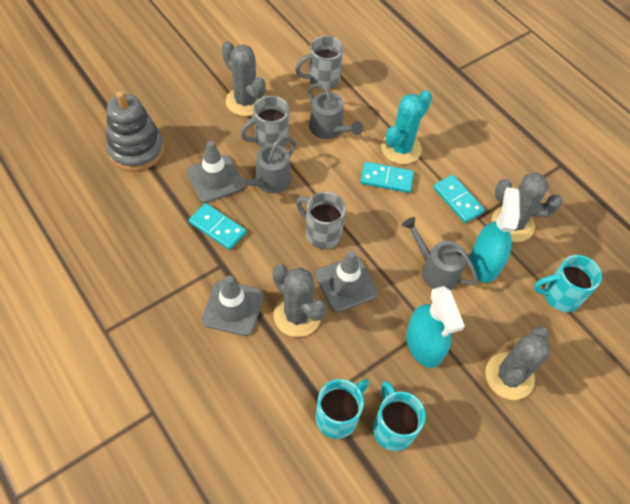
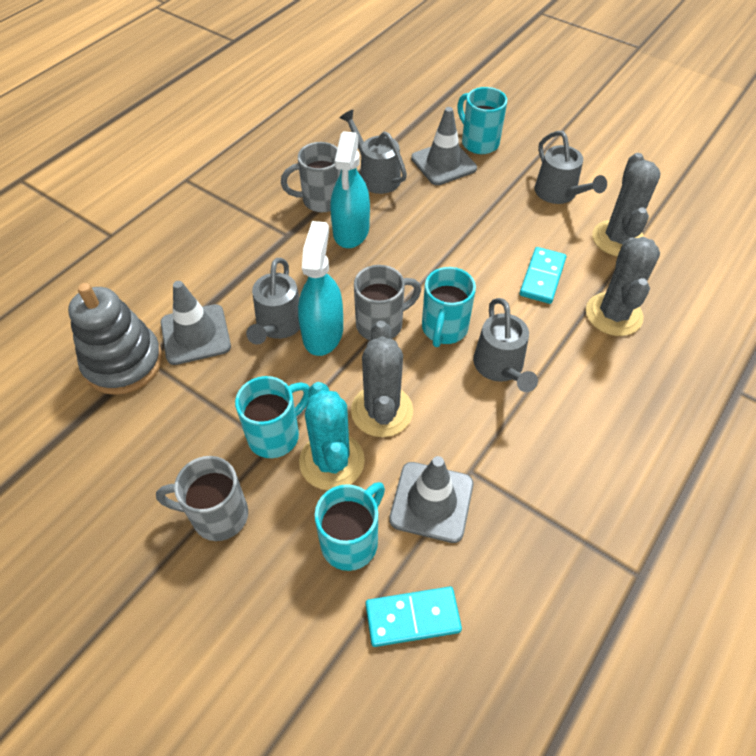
grey cactus: 4 -> 3
grey watering can: 3 -> 4
turquoise domino: 3 -> 2
turquoise mug: 3 -> 4

